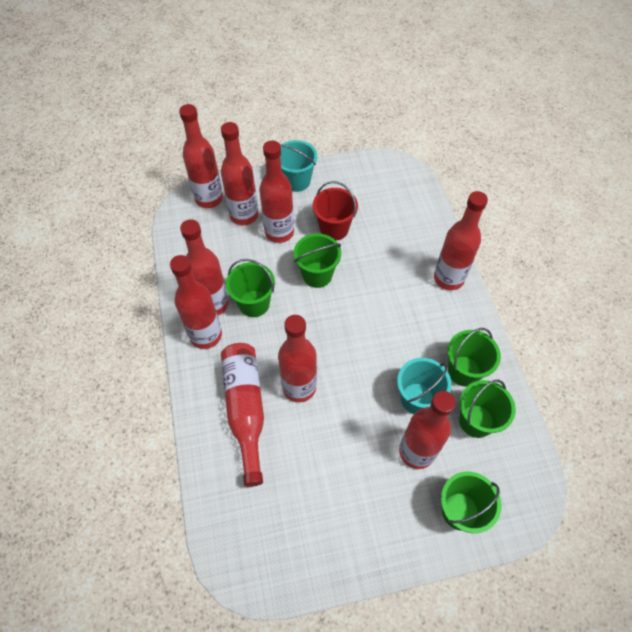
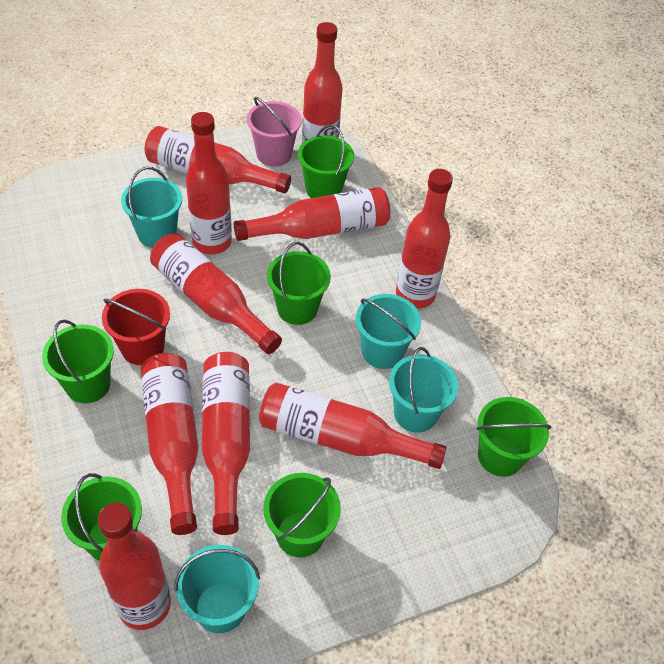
green bucket: 5 -> 6
pink bucket: 0 -> 1
red bottle: 9 -> 10
turquoise bucket: 2 -> 4

